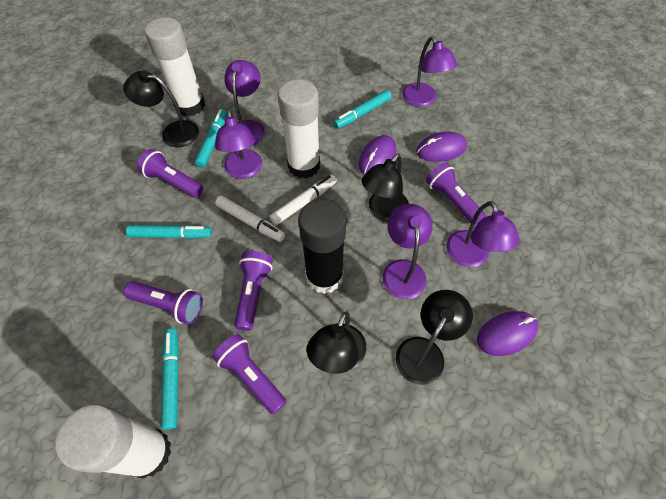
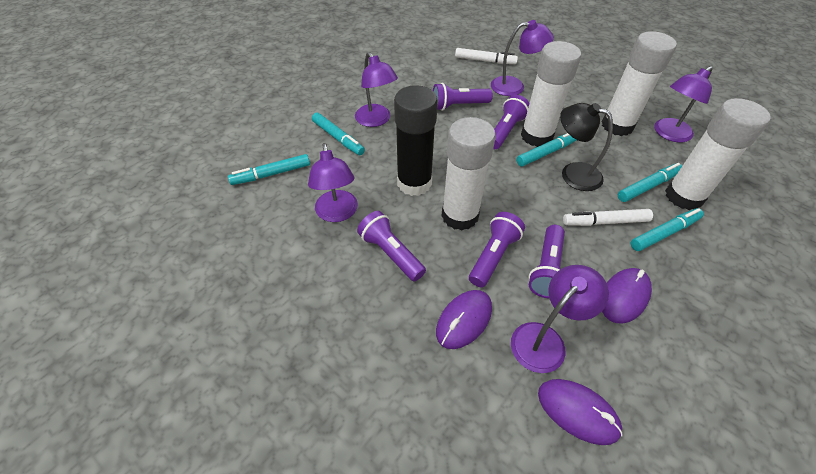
black lamp: 4 -> 1
turquoise marker: 4 -> 5
white glue stick: 3 -> 4

